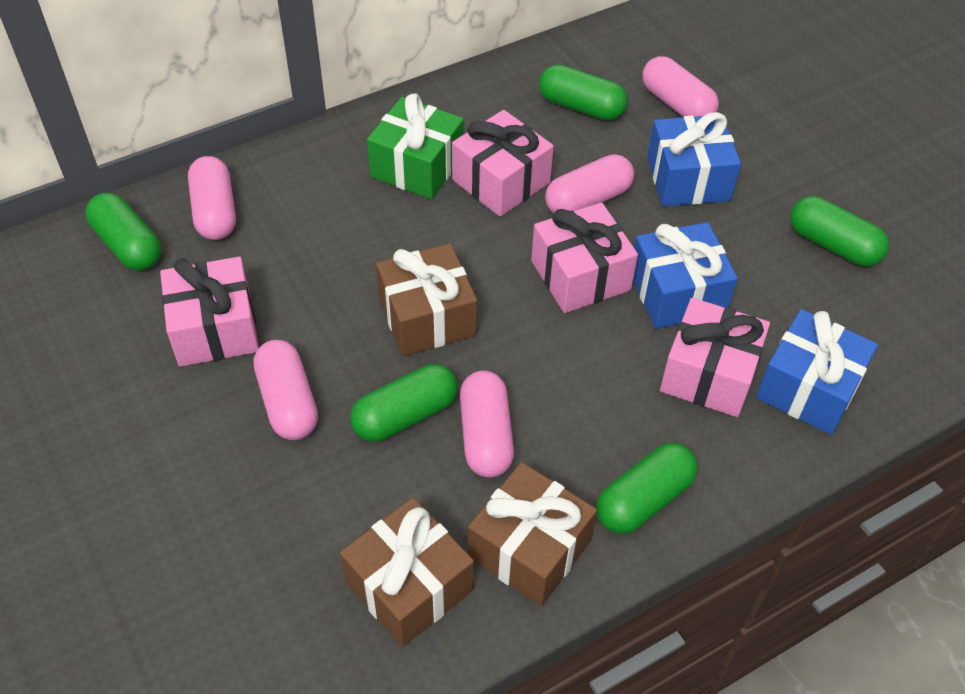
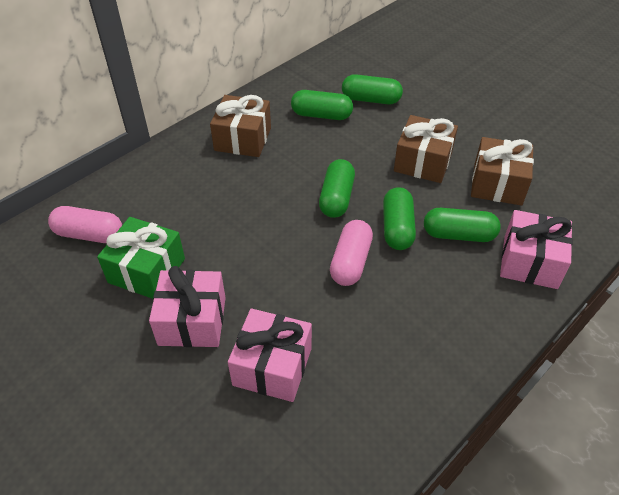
blue gift: 3 -> 0
pink capsule: 5 -> 2
pink gift: 4 -> 3

